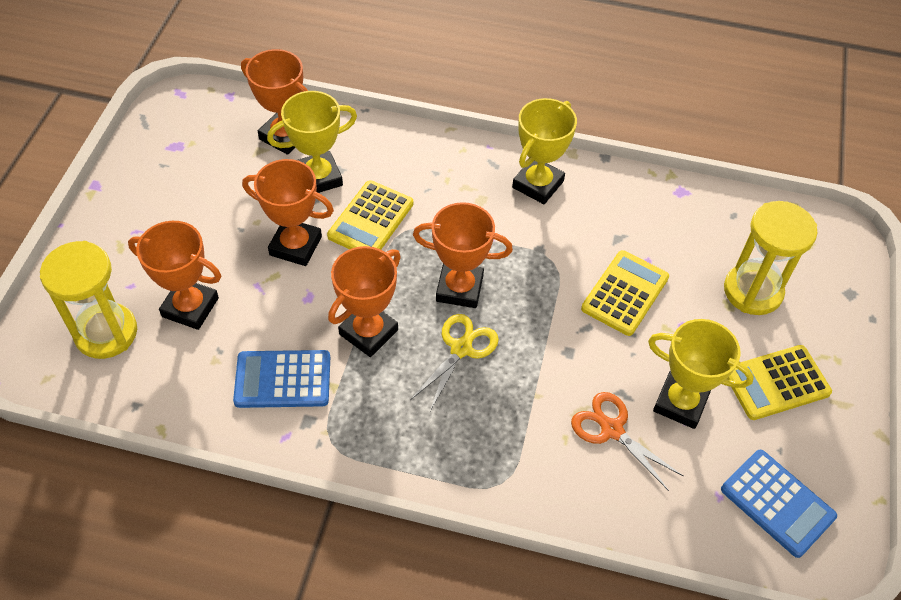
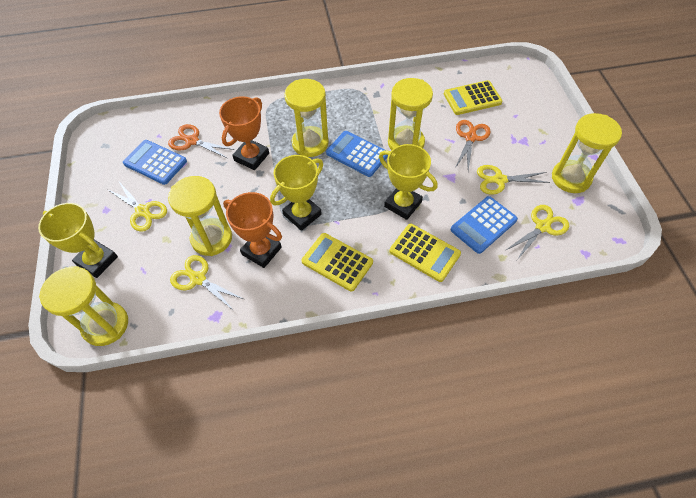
blue calculator: 2 -> 3
orange scissors: 1 -> 2
orange trophy: 5 -> 2
yellow hourglass: 2 -> 5
yellow scissors: 1 -> 4

